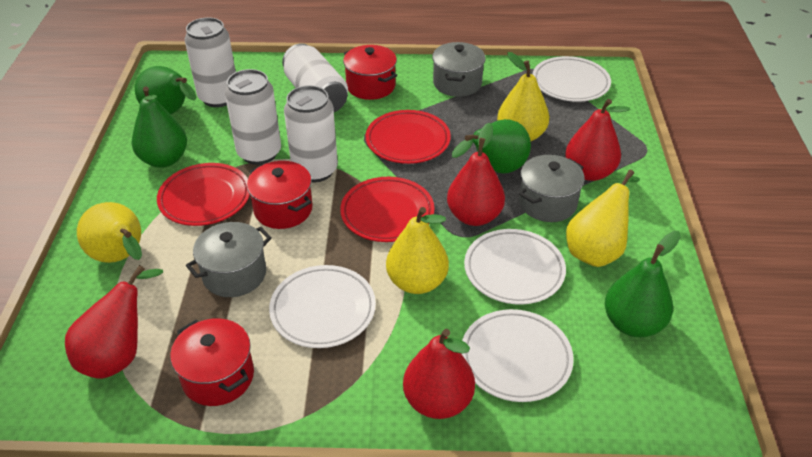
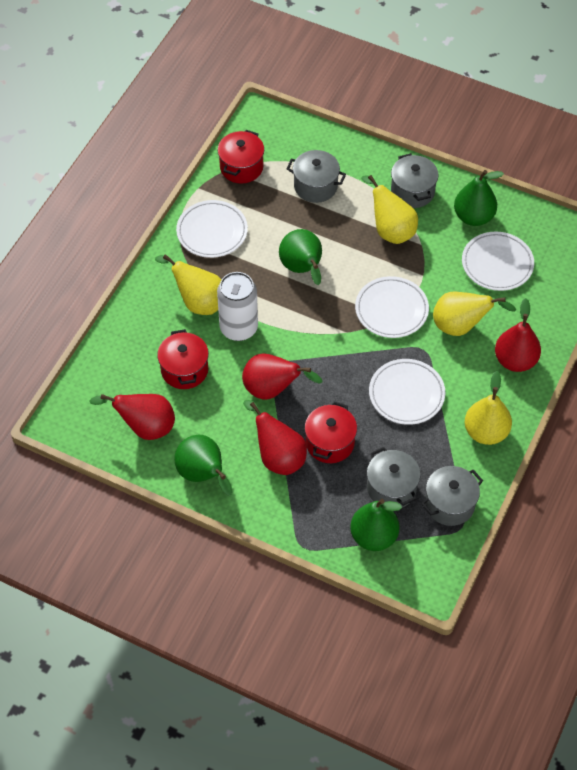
grey pot: 3 -> 4
red plate: 3 -> 0
white can: 4 -> 1

